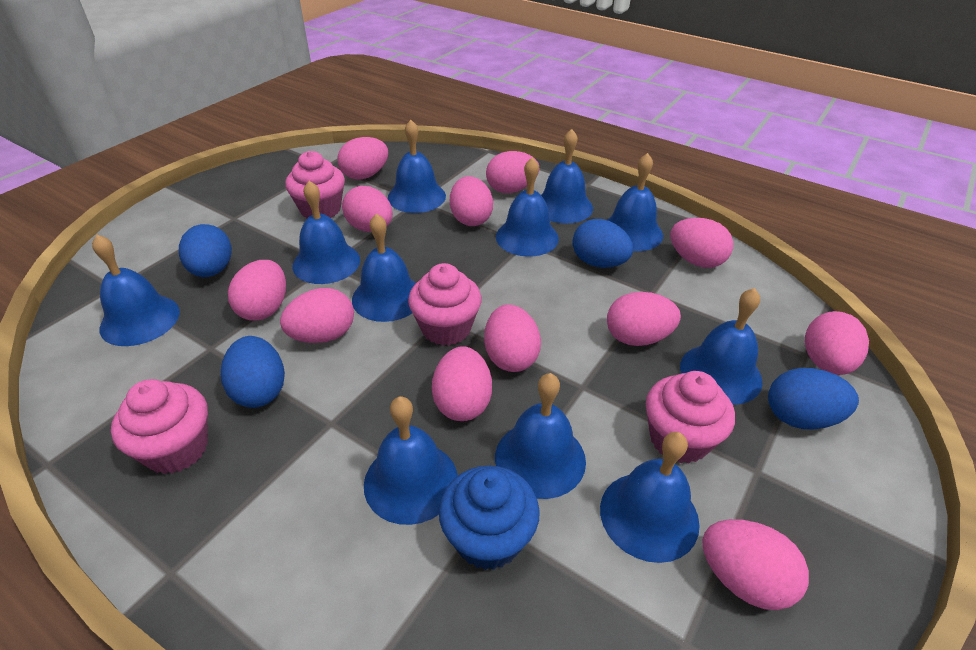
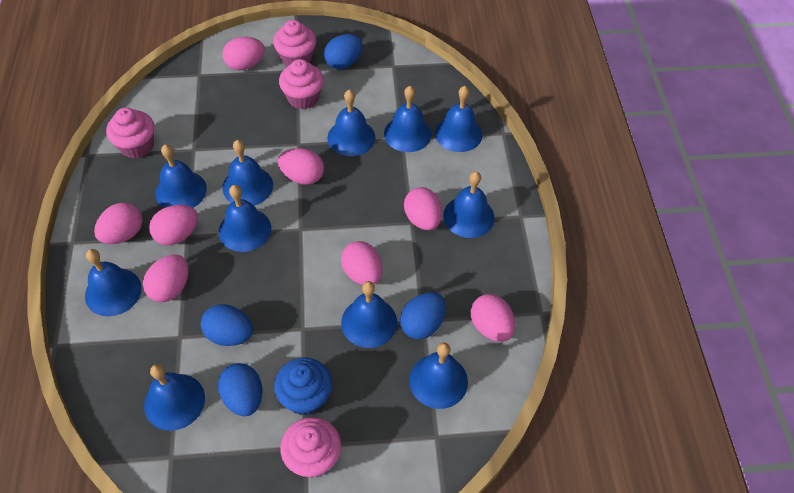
pink egg: 12 -> 8

